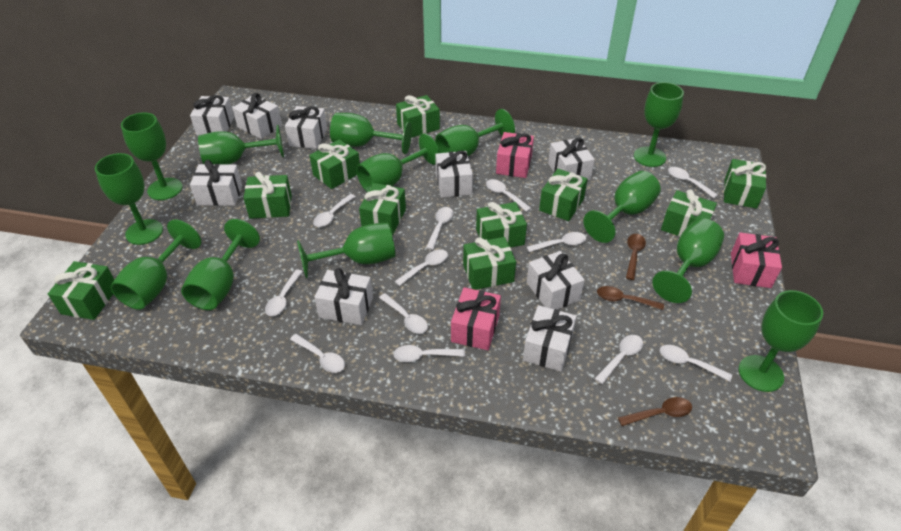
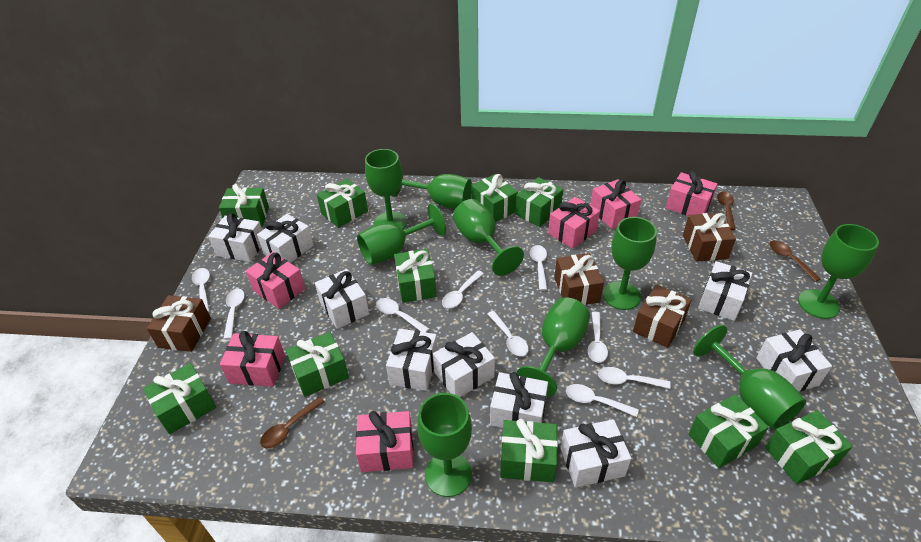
brown gift: 0 -> 4
green goblet: 13 -> 9
pink gift: 3 -> 6
white spoon: 12 -> 9

